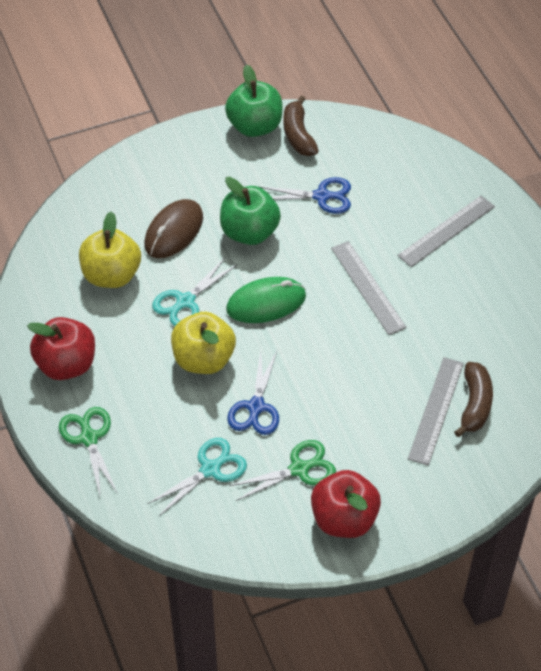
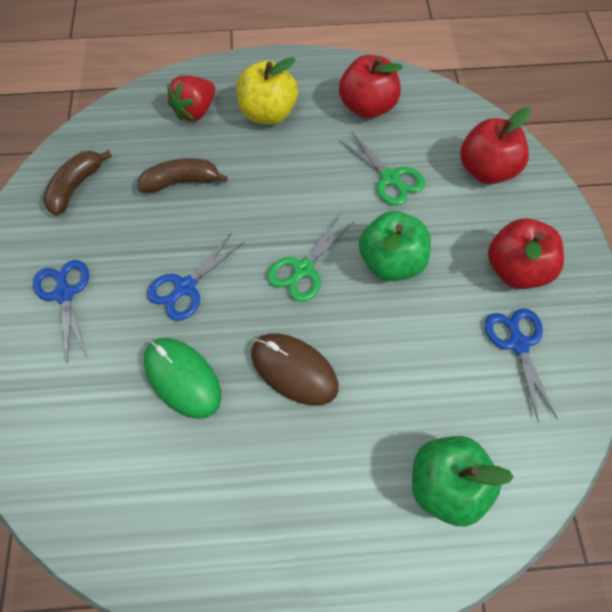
blue scissors: 2 -> 3
grey ruler: 3 -> 0
red apple: 2 -> 3
red strawberry: 0 -> 1
turquoise scissors: 2 -> 0
yellow apple: 2 -> 1

